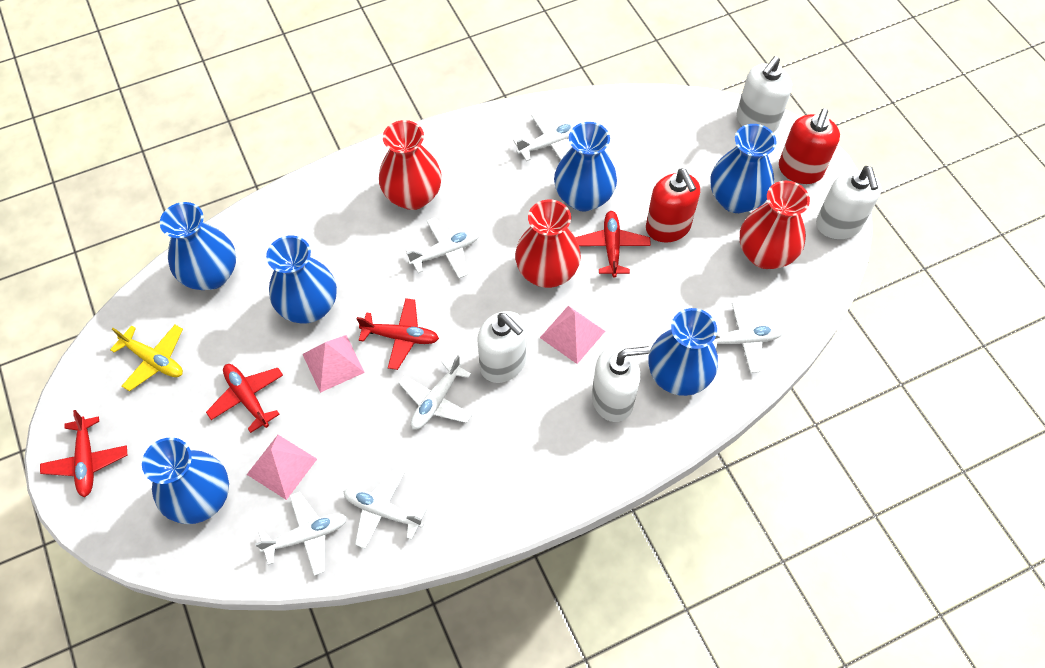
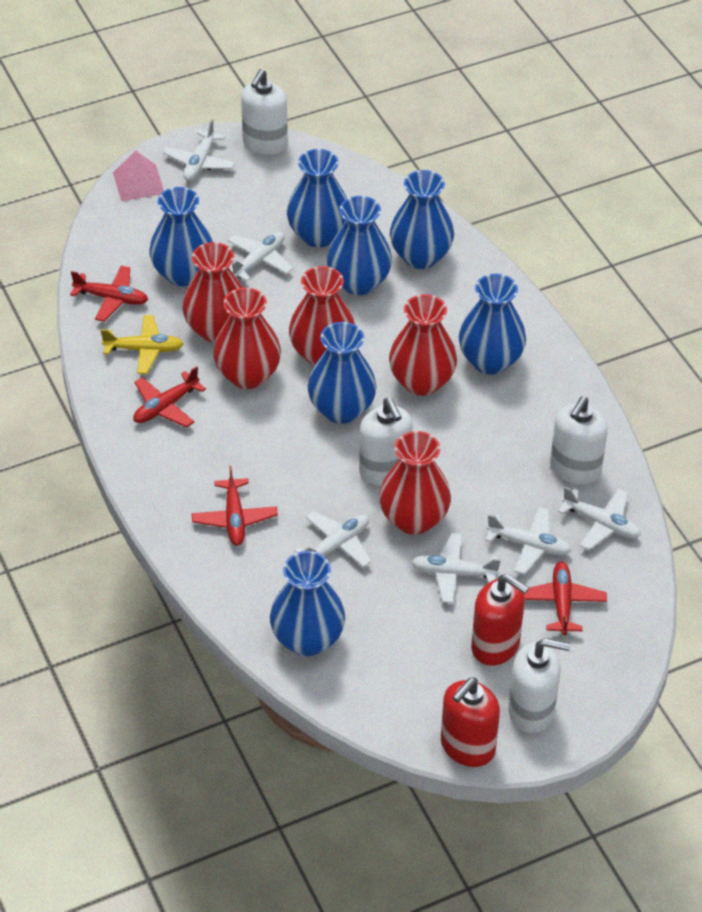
blue vase: 6 -> 7
pink pyramid: 3 -> 1
red vase: 3 -> 5

